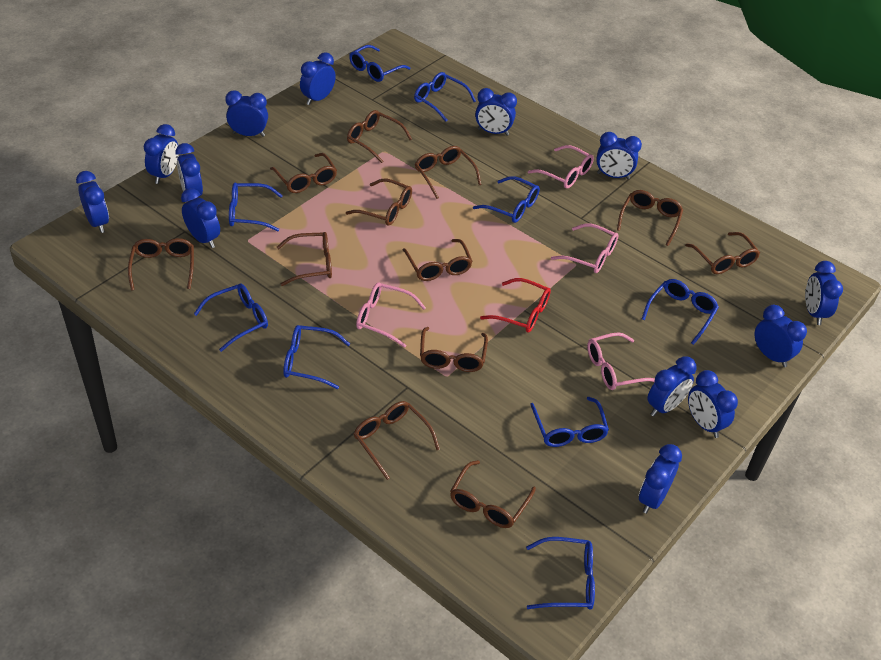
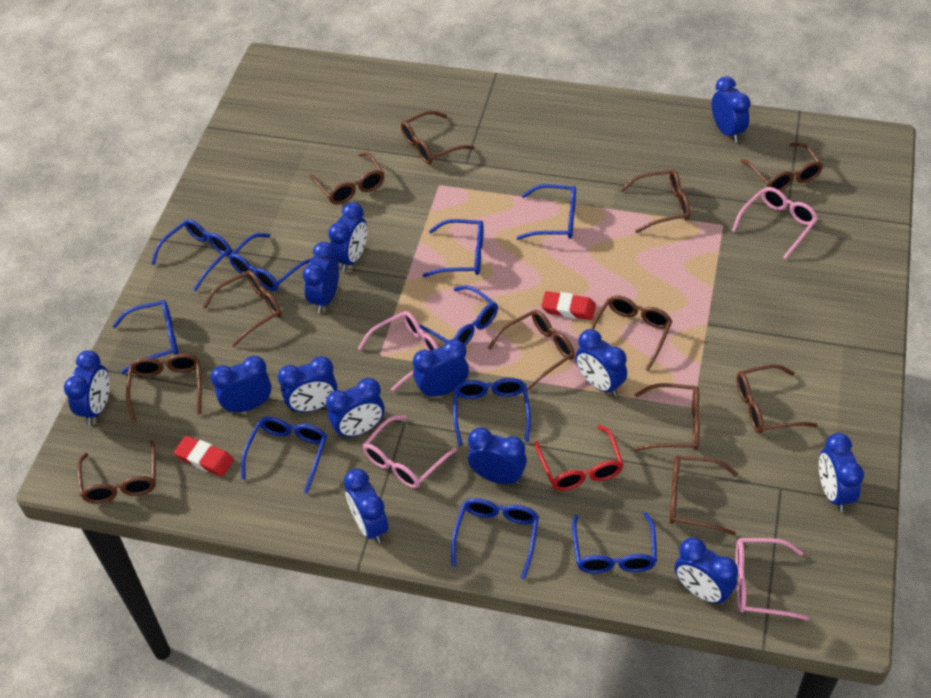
blue glasses: 9 -> 10
red eraser: 0 -> 2

